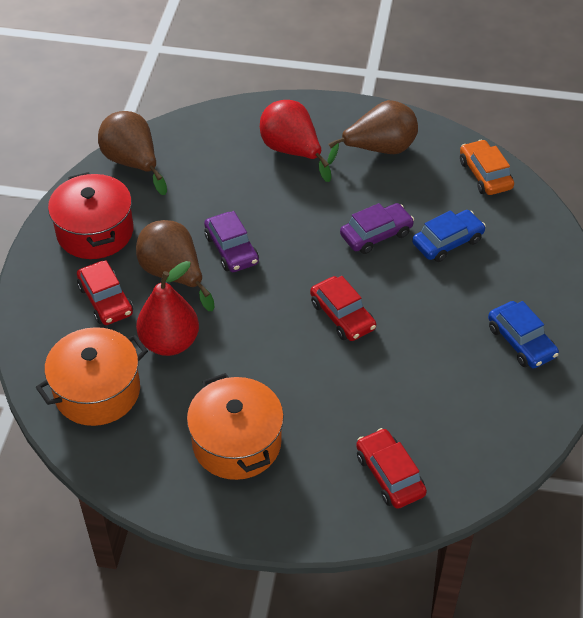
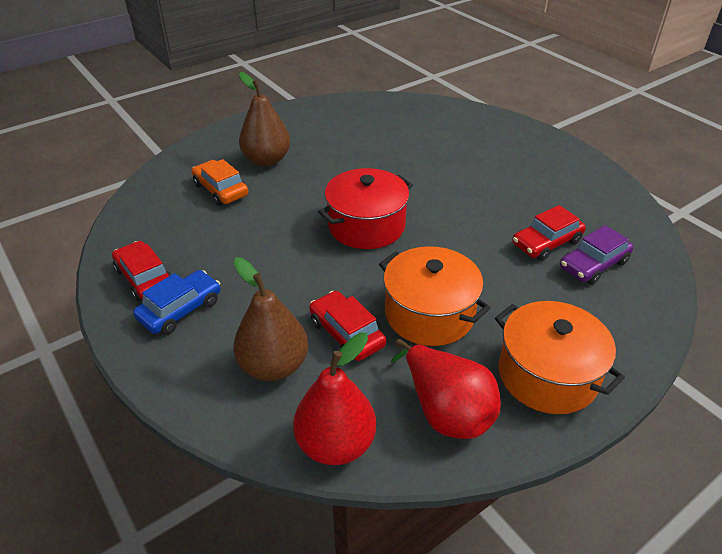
blue car: 2 -> 1
brown pear: 3 -> 2
purple car: 2 -> 1

